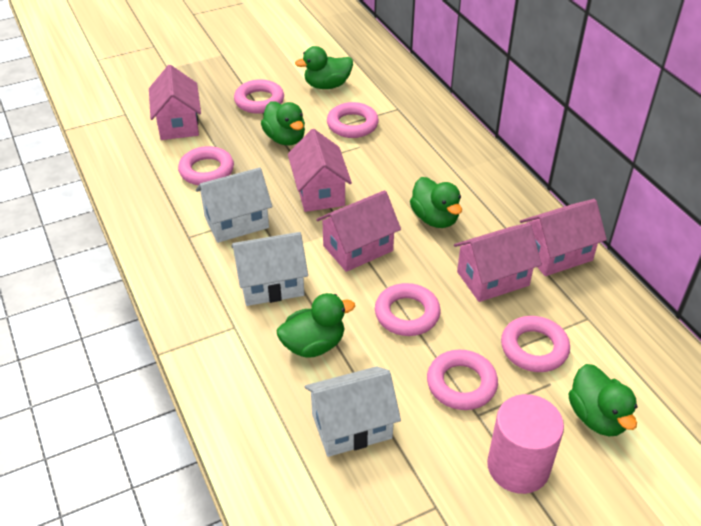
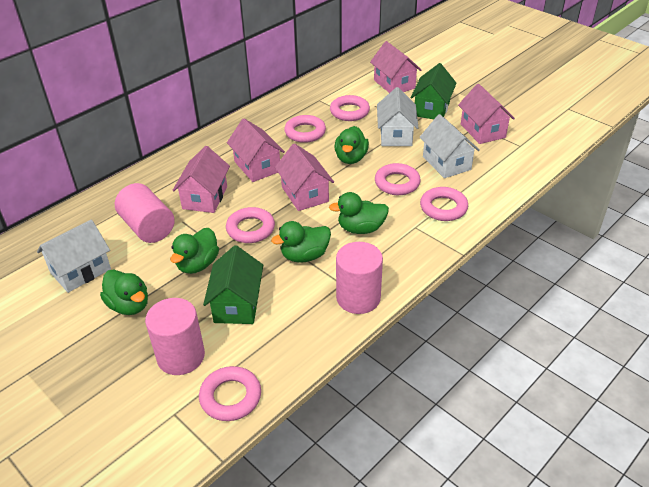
green house: 0 -> 2
pink cylinder: 1 -> 3

